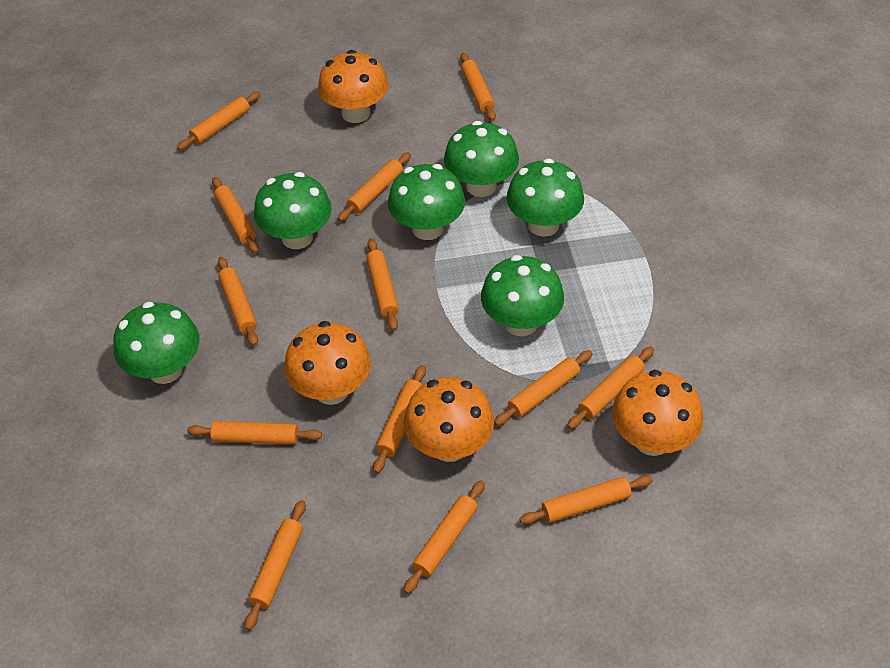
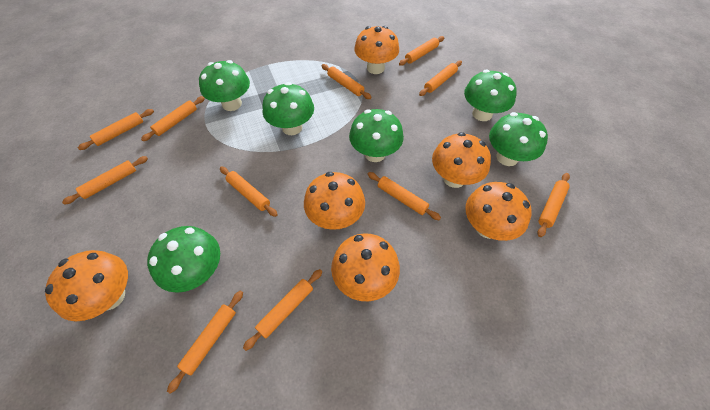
orange mushroom: 4 -> 6
orange rolling pin: 13 -> 11

